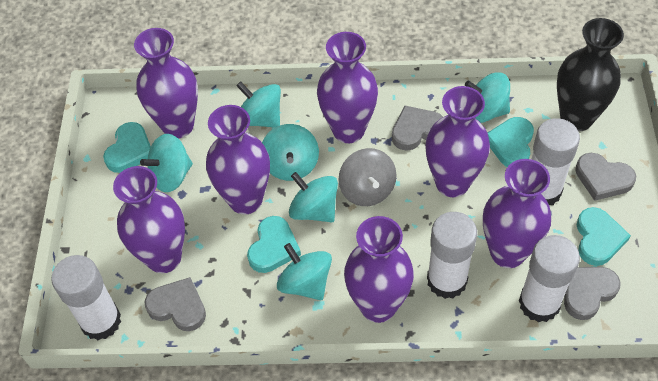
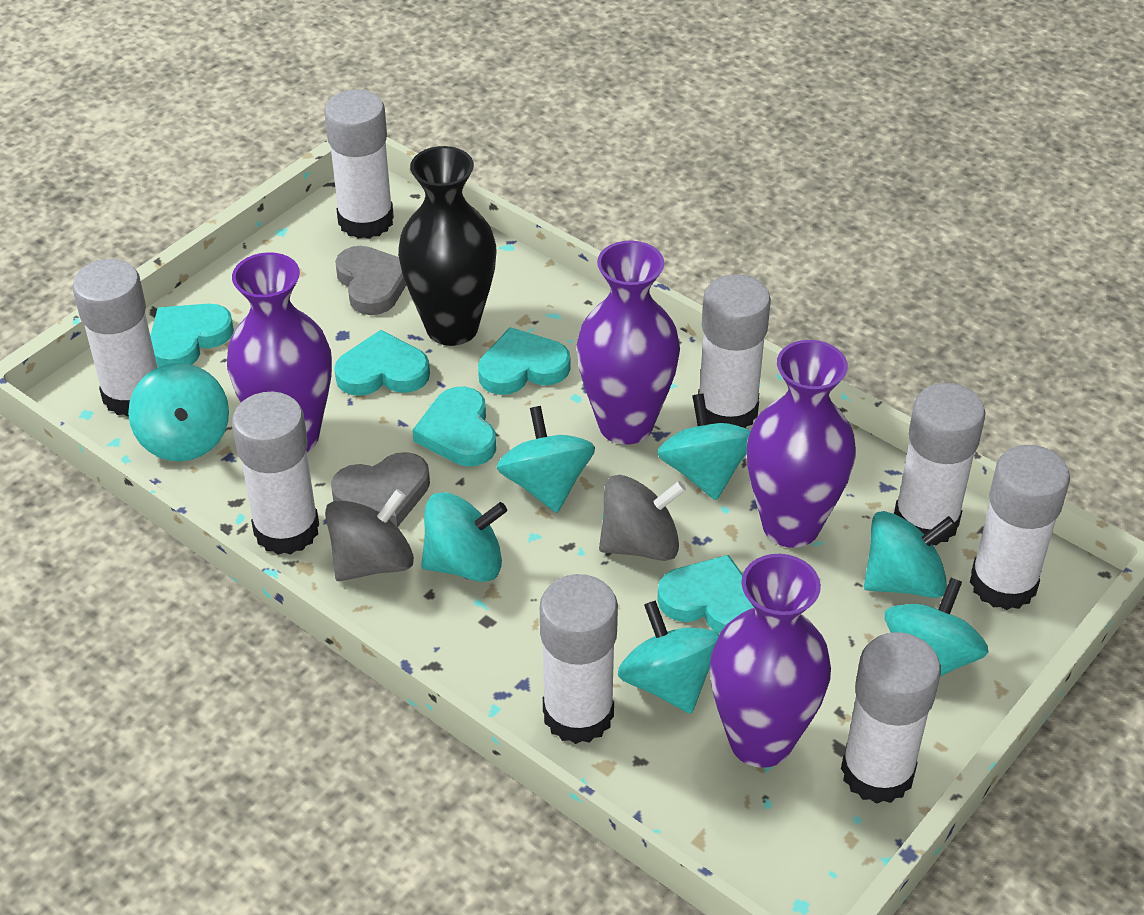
grey heart: 4 -> 2
grey spinning top: 1 -> 2
purple vase: 7 -> 4
turquoise heart: 4 -> 5
turquoise spinning top: 6 -> 7
white glue stick: 4 -> 8

